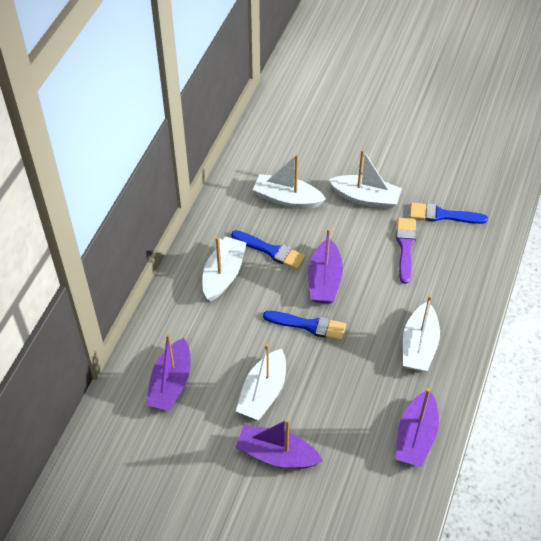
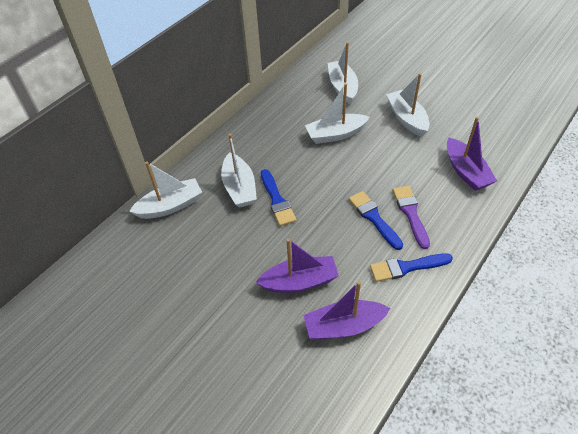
purple boat: 4 -> 3

